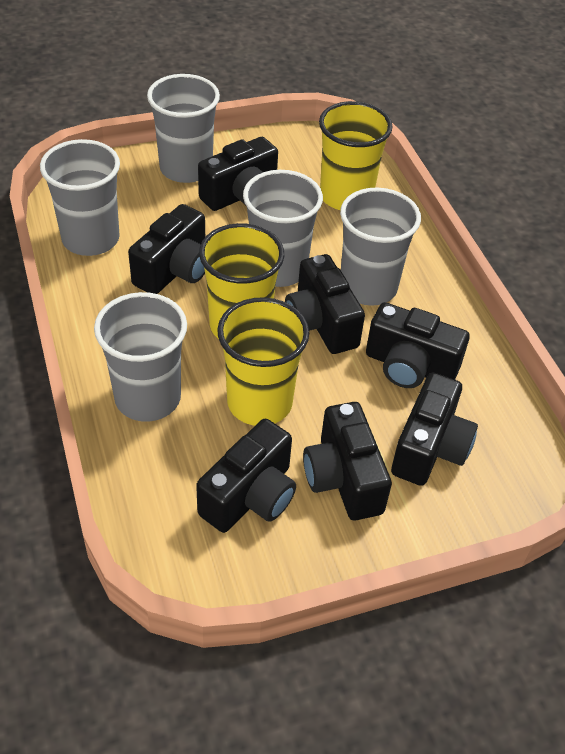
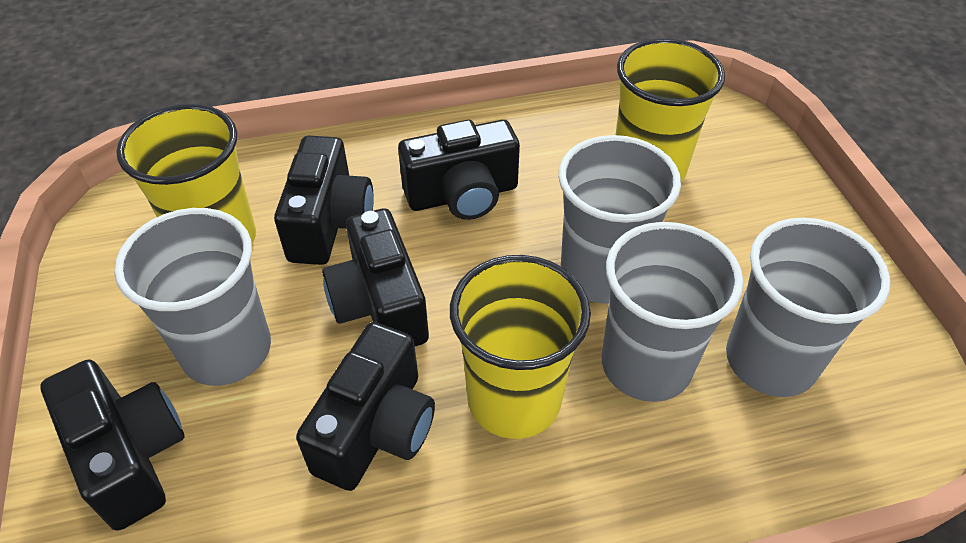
black camera: 7 -> 5
grey cup: 5 -> 4

